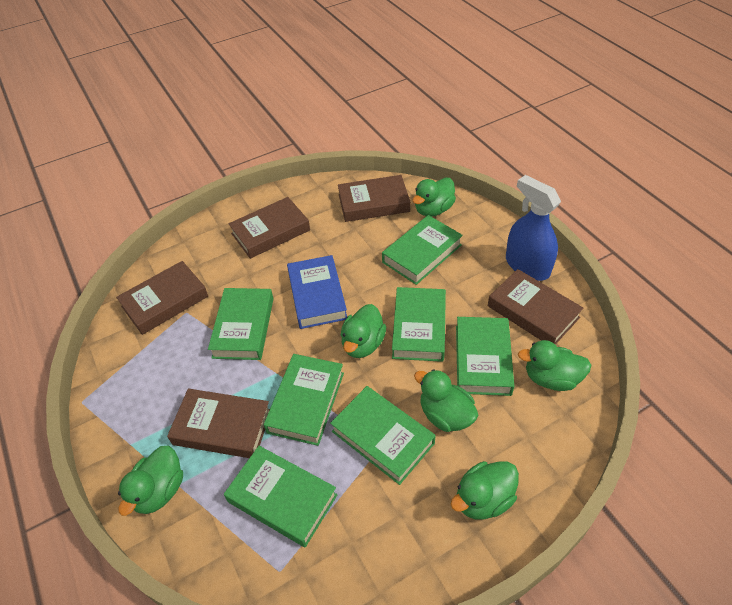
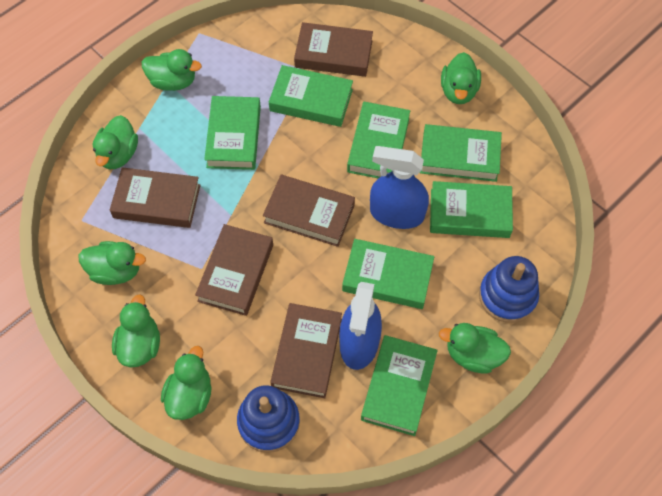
blue book: 1 -> 0
blue spray bottle: 1 -> 2
blue stacking toy: 0 -> 2
green duck: 6 -> 7

